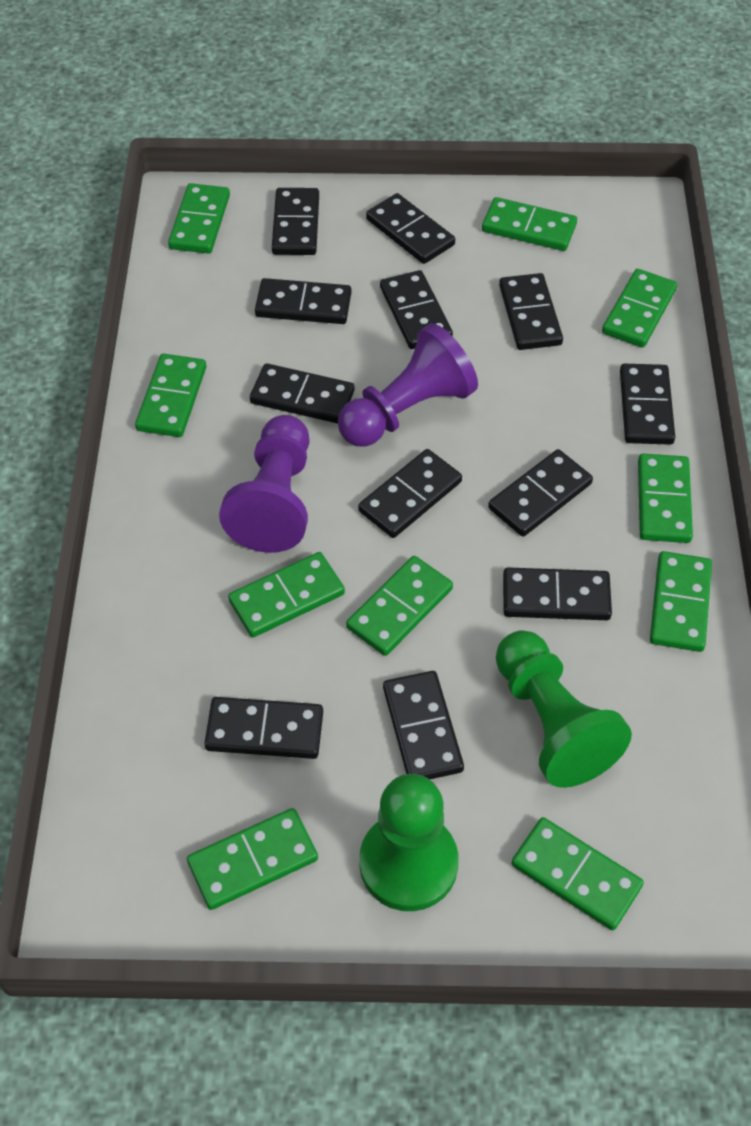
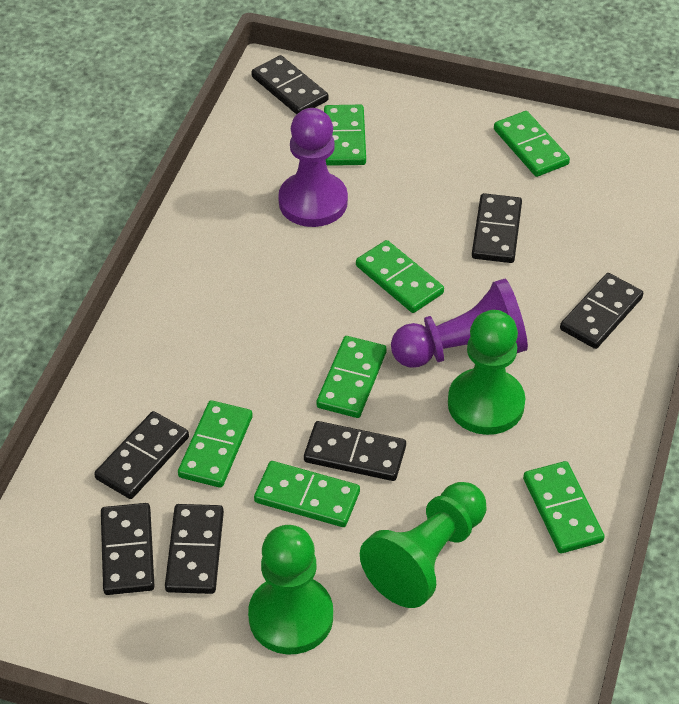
black domino: 12 -> 7
green domino: 10 -> 7
green pawn: 2 -> 3

